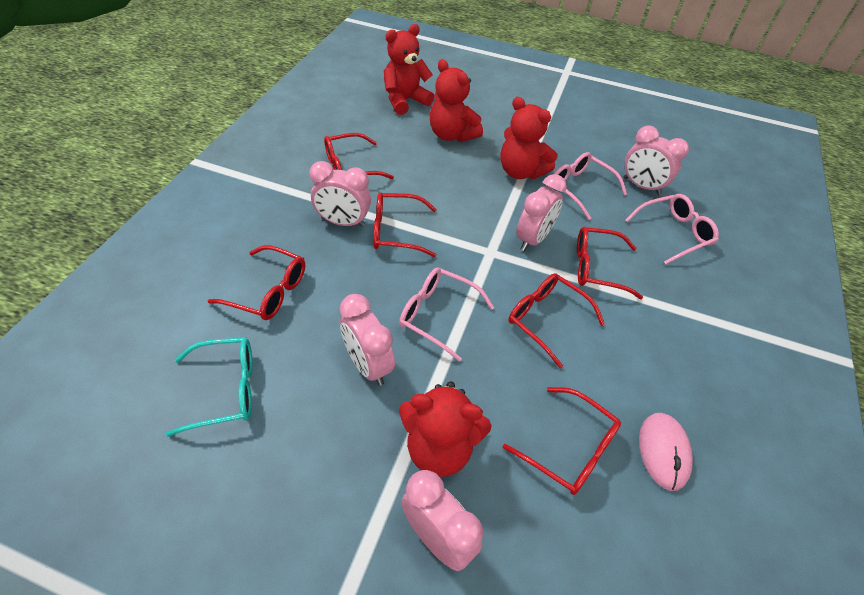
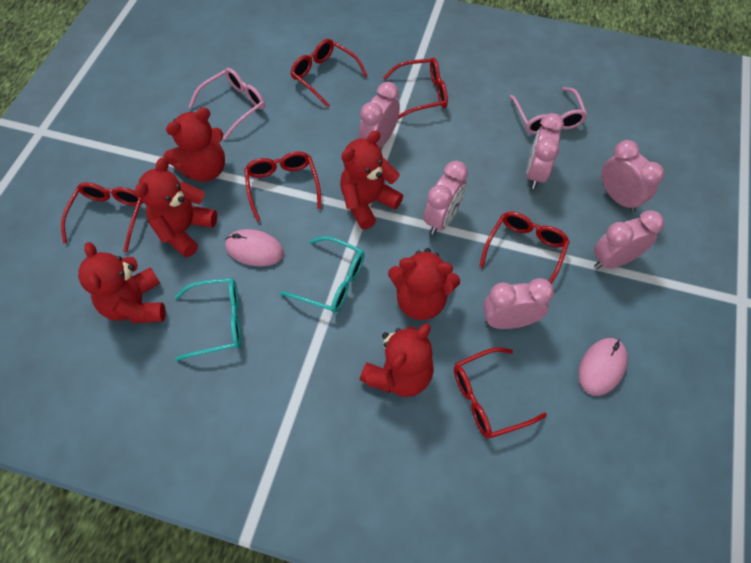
pink clock: 5 -> 6
pink glasses: 3 -> 2
pink mouse: 1 -> 2
red teddy bear: 4 -> 6
turquoise glasses: 1 -> 2

